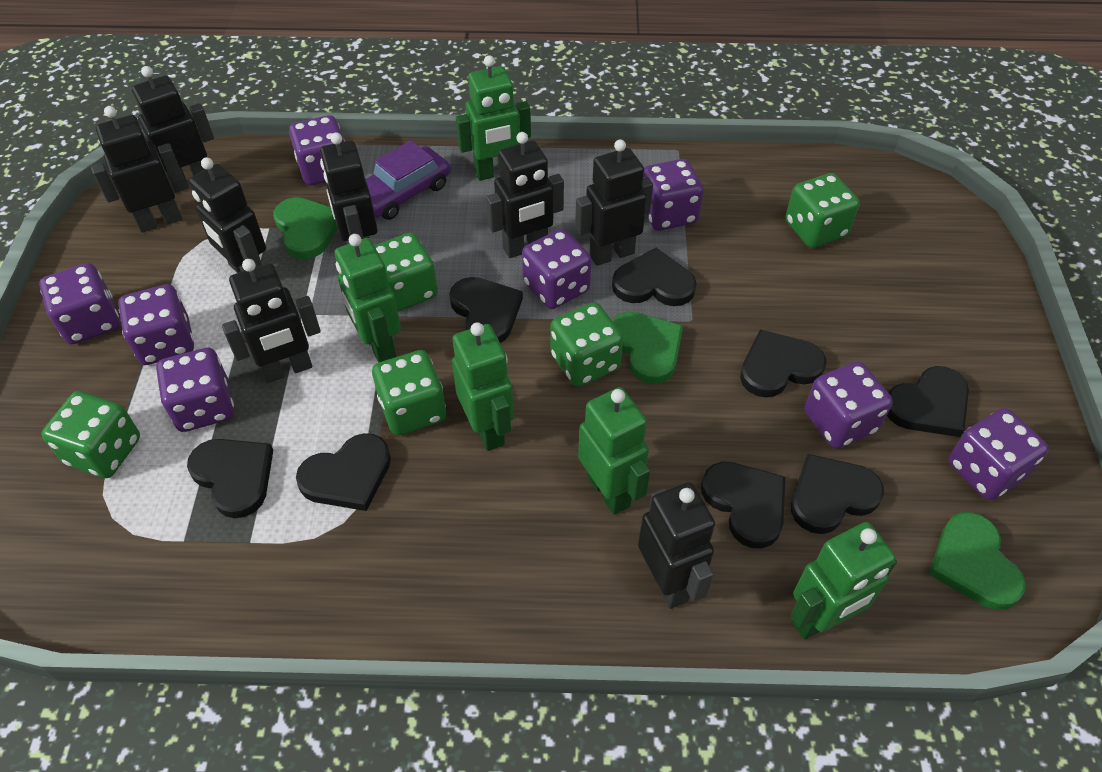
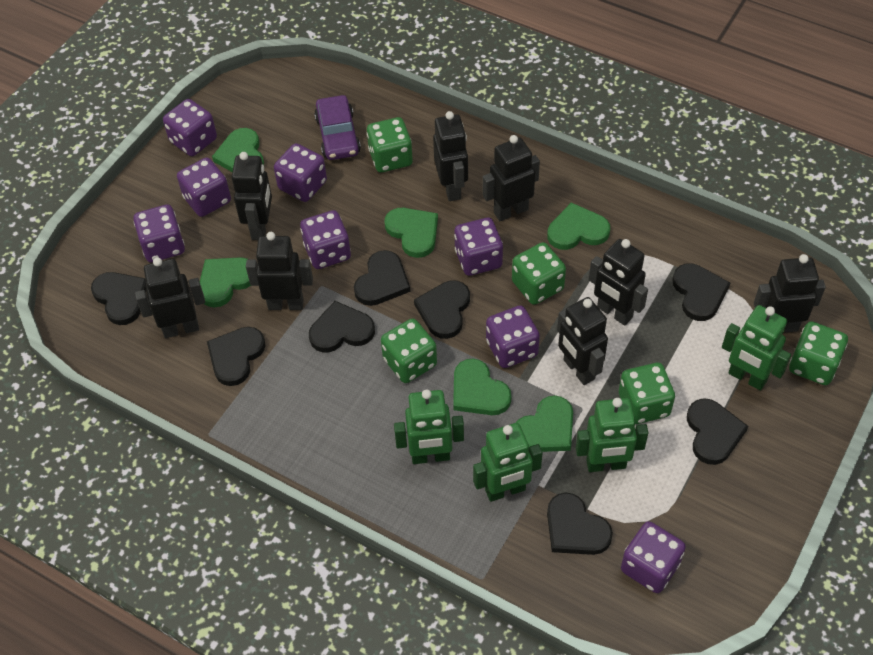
green heart: 3 -> 6
green robot: 5 -> 4

